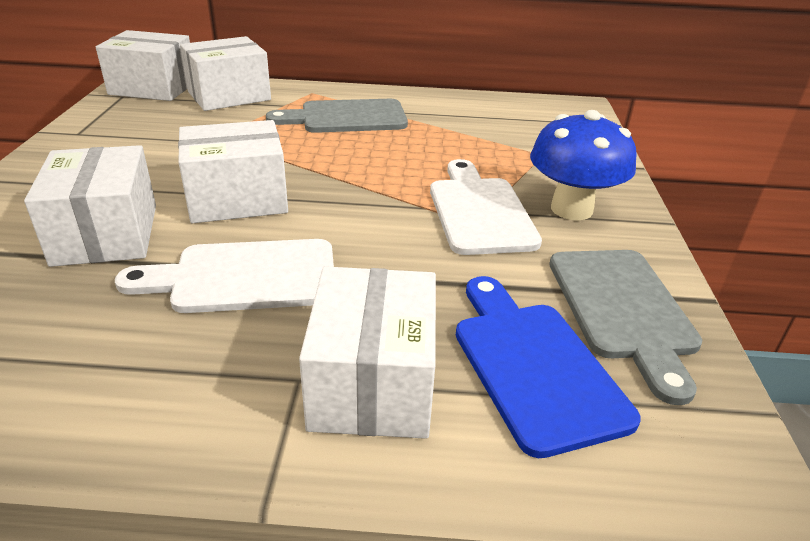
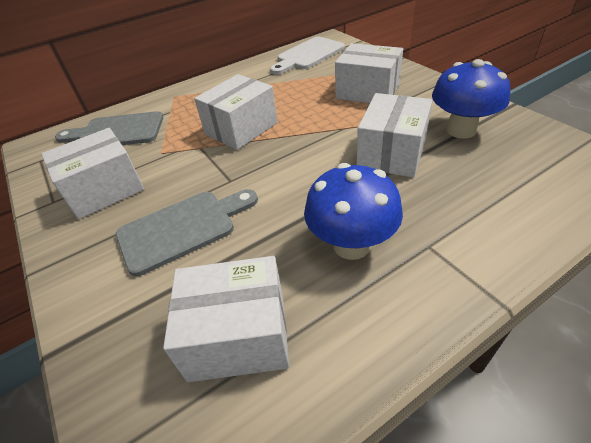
blue cutting board: 1 -> 0
blue mushroom: 1 -> 2
white cutting board: 2 -> 1

